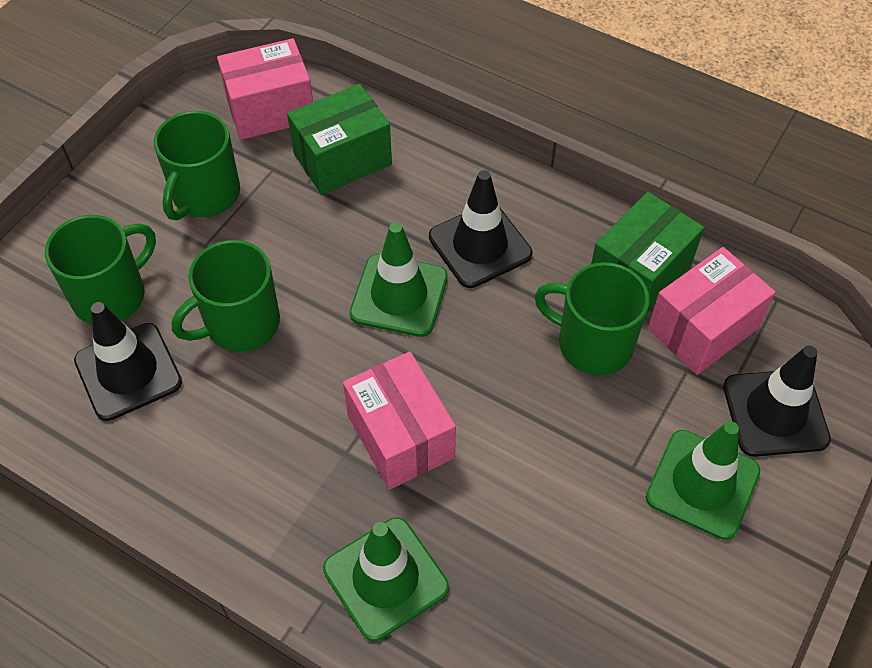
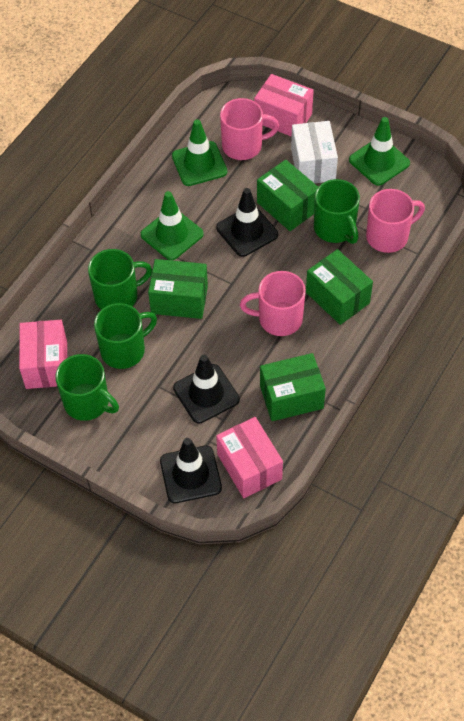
green box: 2 -> 4
pink mug: 0 -> 3
white box: 0 -> 1

